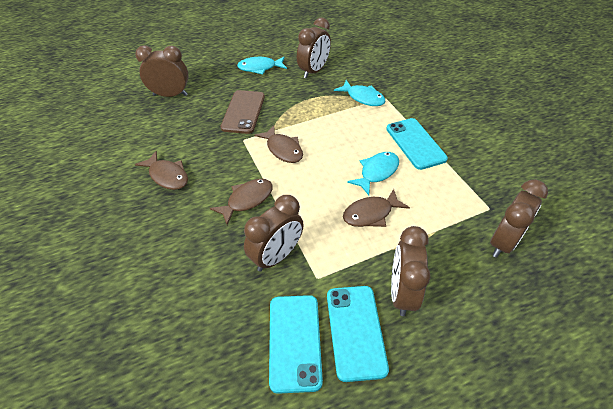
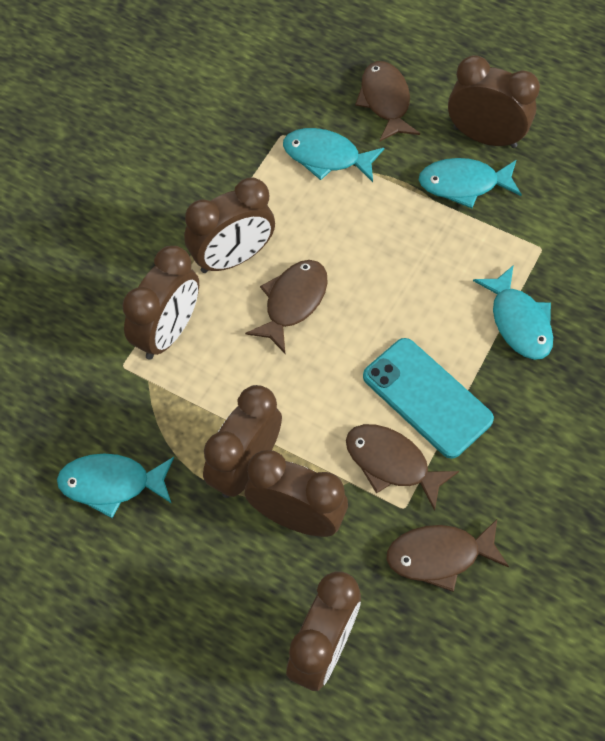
brown clock: 5 -> 6
brown phone: 1 -> 0
turquoise fish: 3 -> 4
turquoise phone: 3 -> 1

